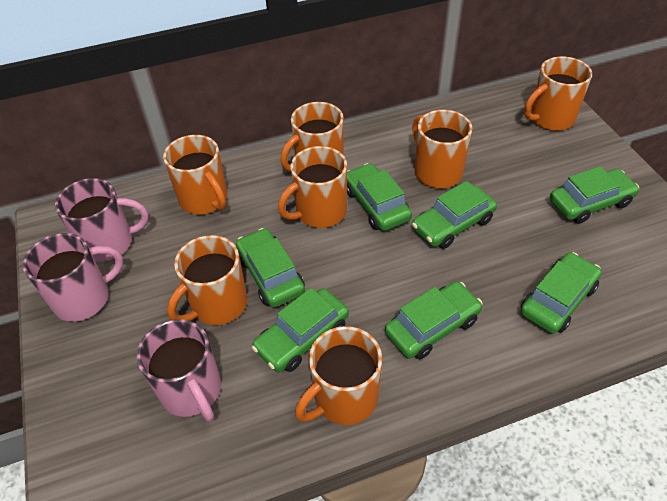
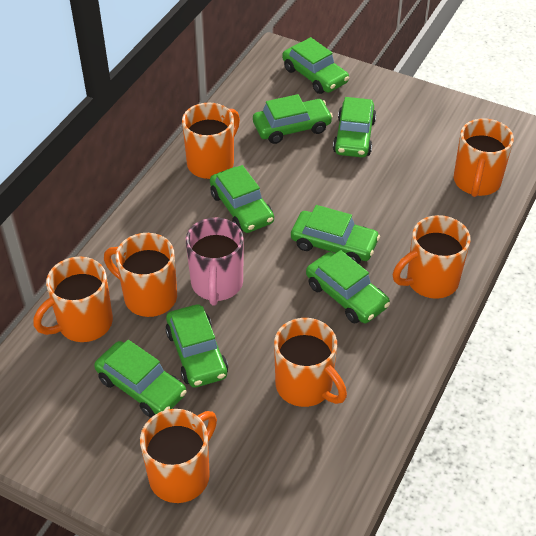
green car: 7 -> 8
pink mug: 3 -> 1

